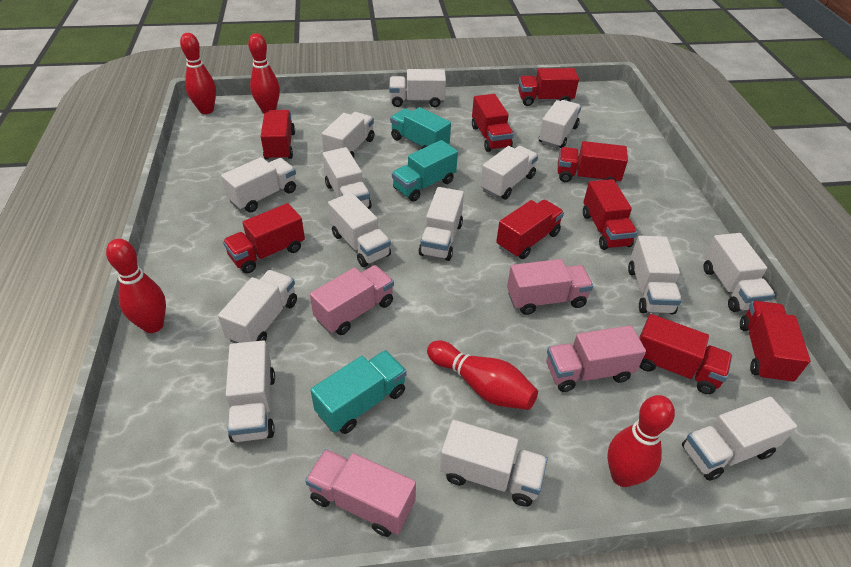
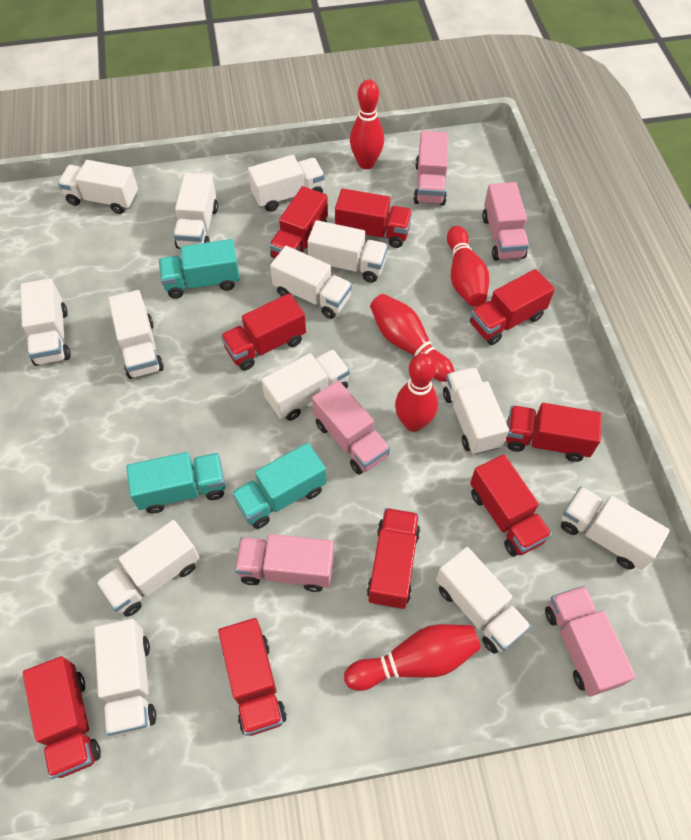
pink truck: 4 -> 5
white truck: 14 -> 13

